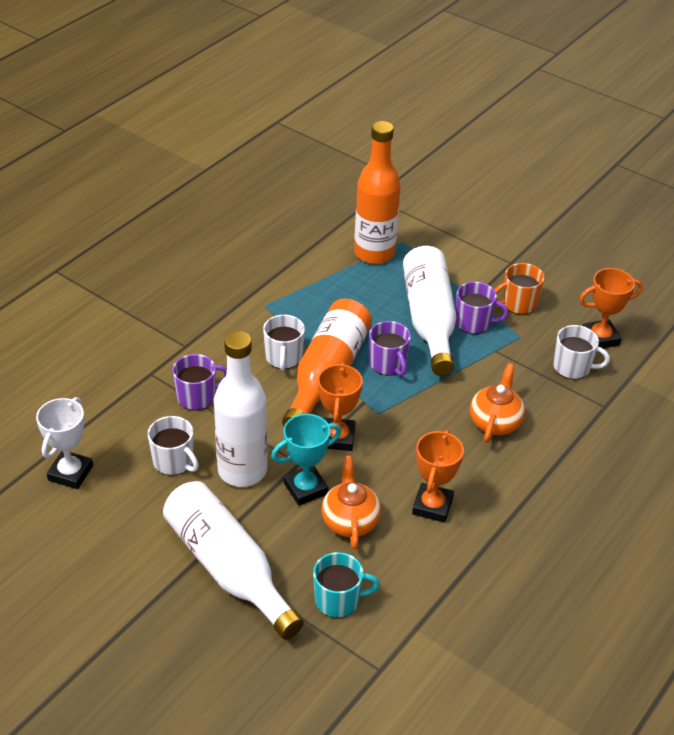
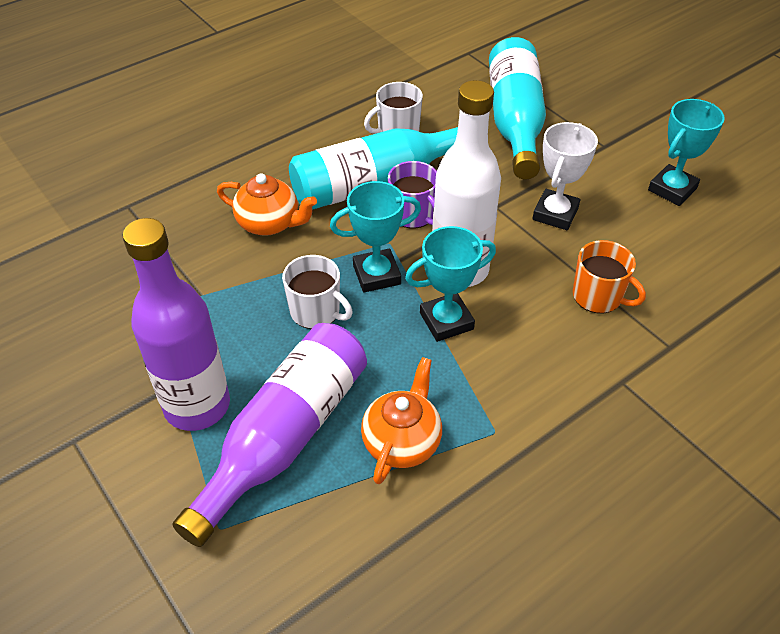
orange bottle: 2 -> 0
orange trophy: 3 -> 0
purple bottle: 0 -> 2
purple mug: 3 -> 1
turquoise bottle: 0 -> 2
turquoise mug: 1 -> 0
turquoise trophy: 1 -> 3
white bottle: 3 -> 1
white mug: 3 -> 2

